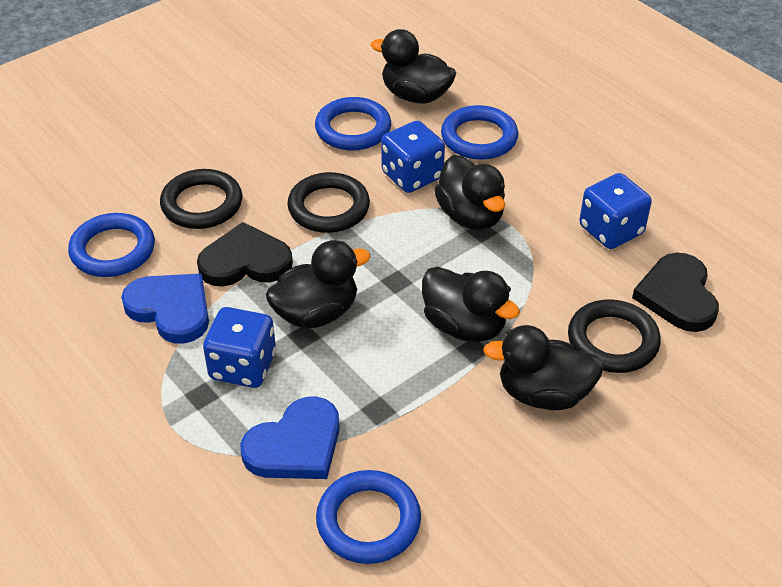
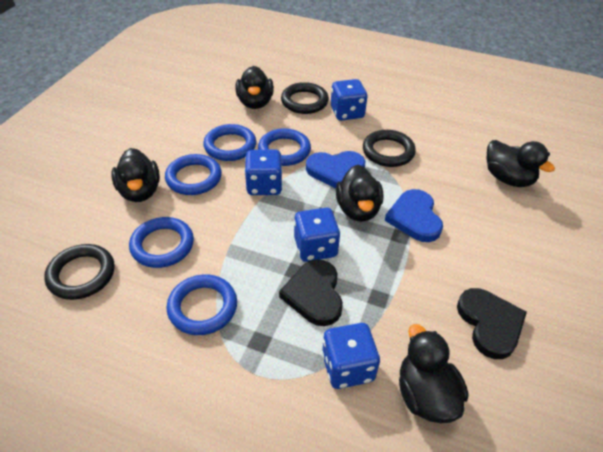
blue dice: 3 -> 4
blue ring: 4 -> 5

